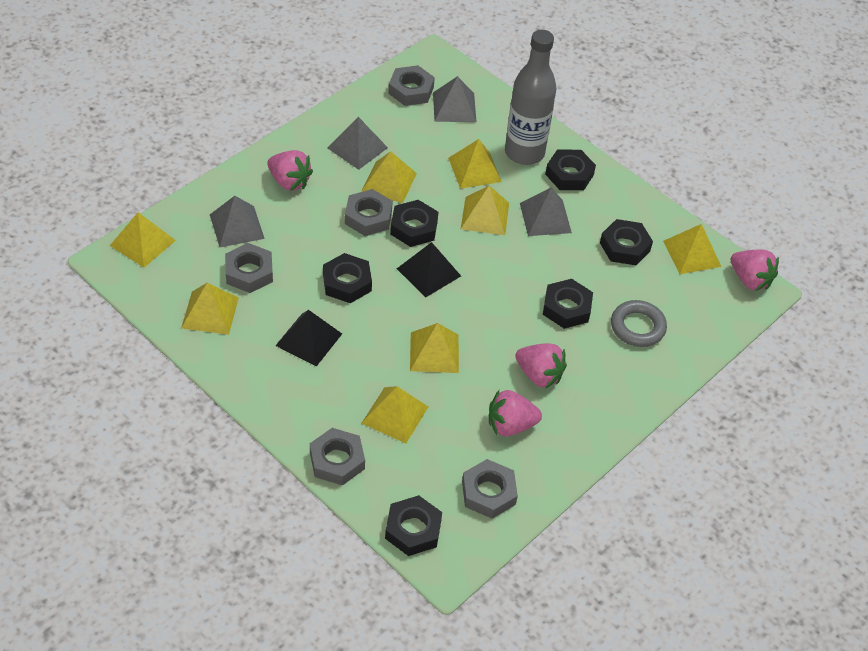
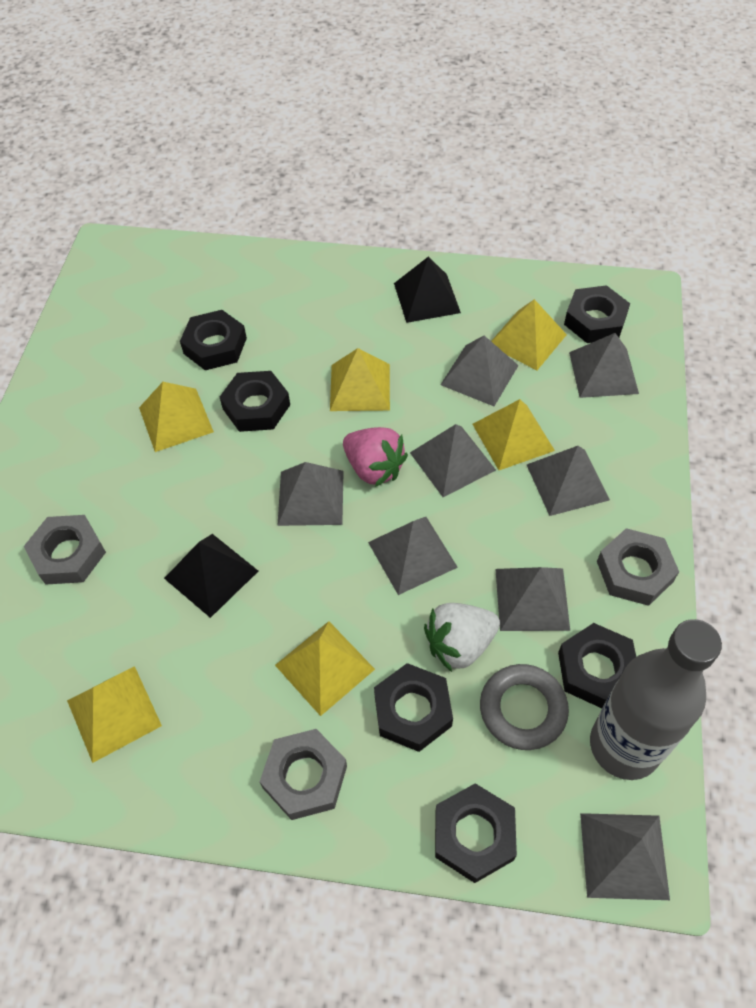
grey nut: 5 -> 3
grey pyramid: 4 -> 8
pink strawberry: 4 -> 1
white strawberry: 0 -> 1
yellow pyramid: 8 -> 6

